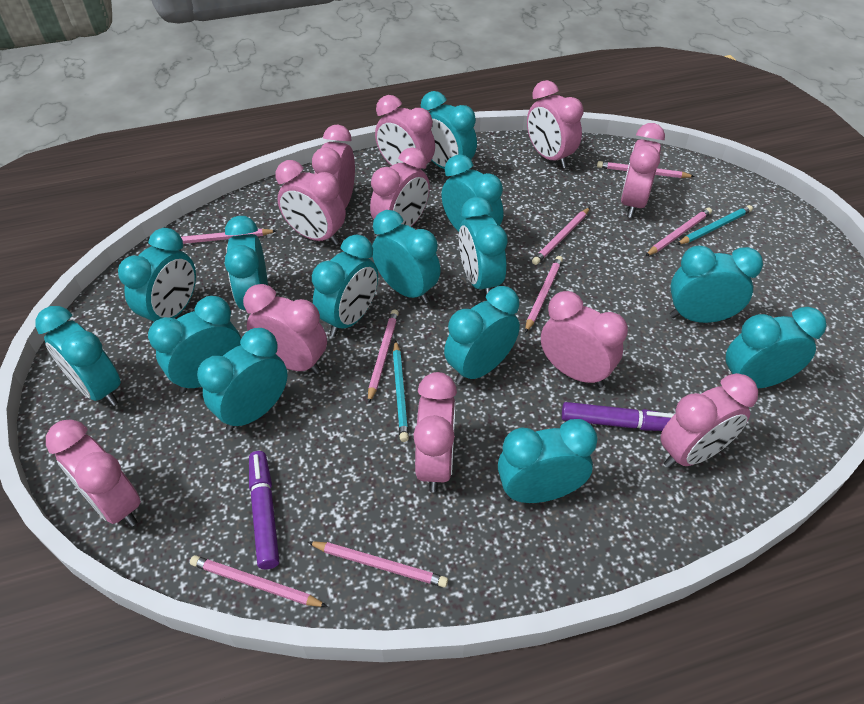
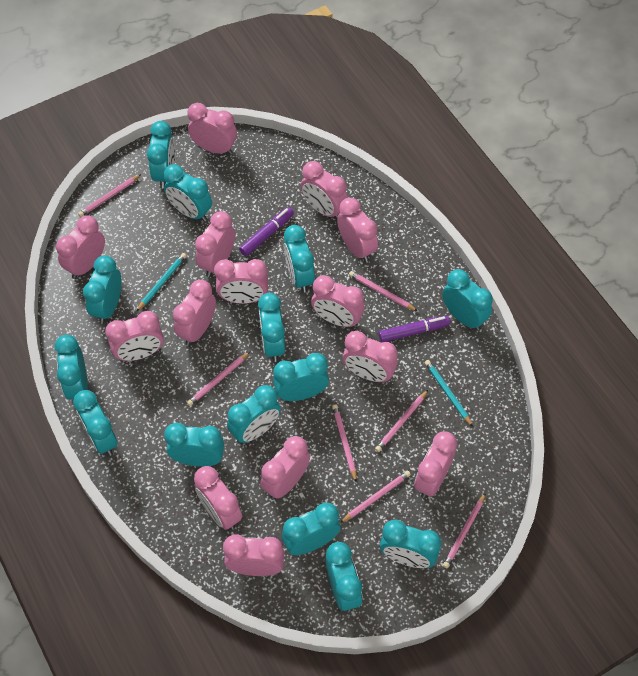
pink clock: 11 -> 14
pink pencil: 8 -> 7

